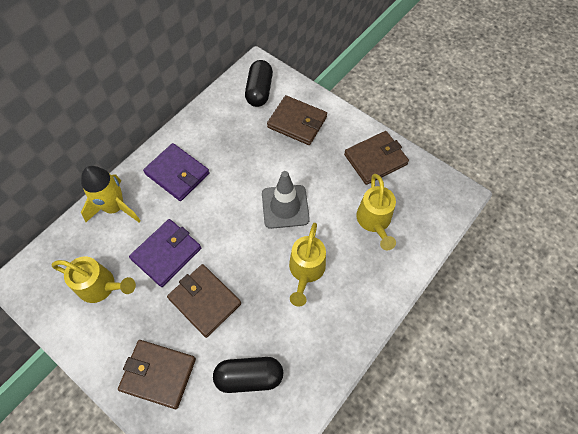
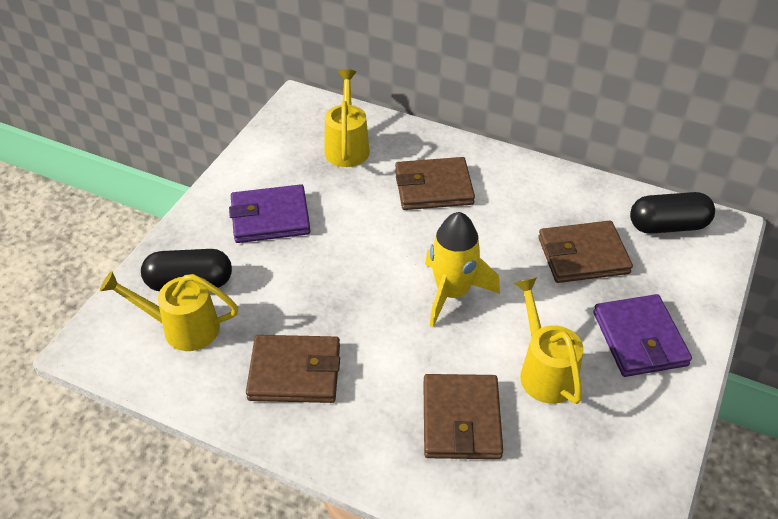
grey traffic cone: 1 -> 0

